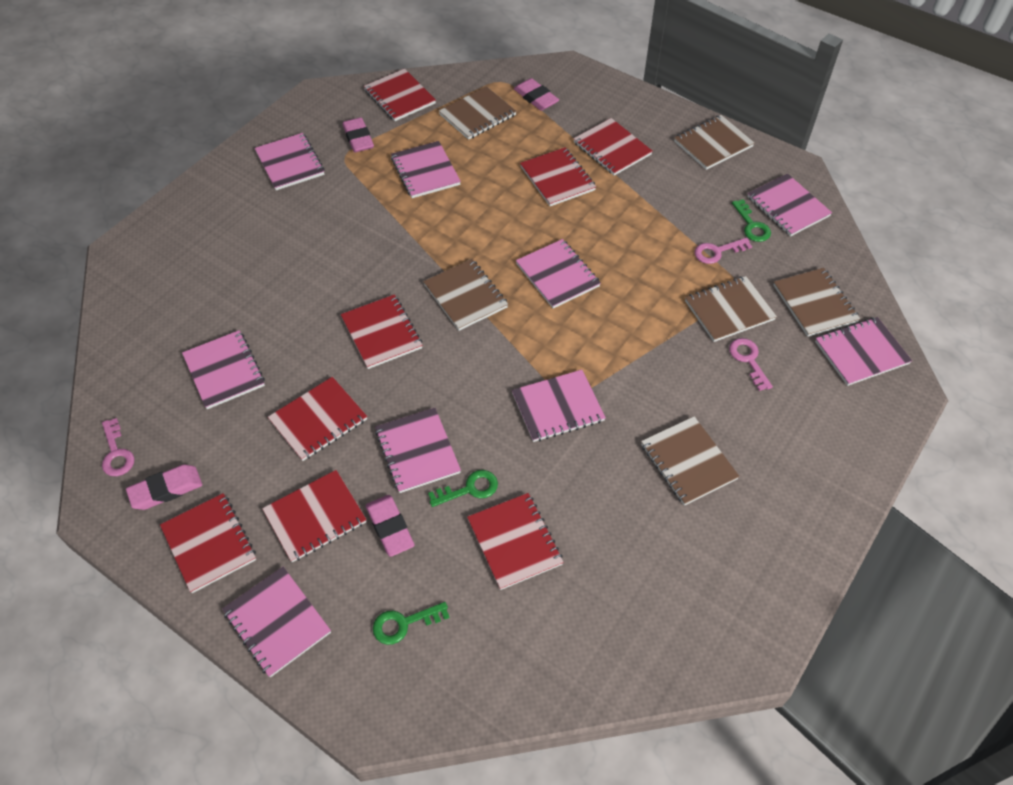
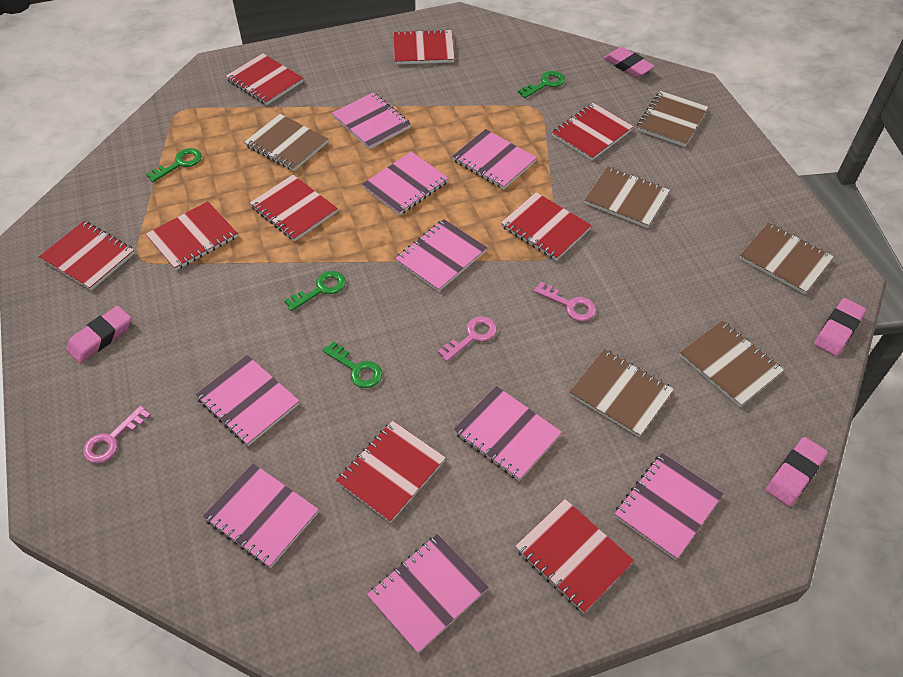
green key: 3 -> 4
red notebook: 8 -> 9

